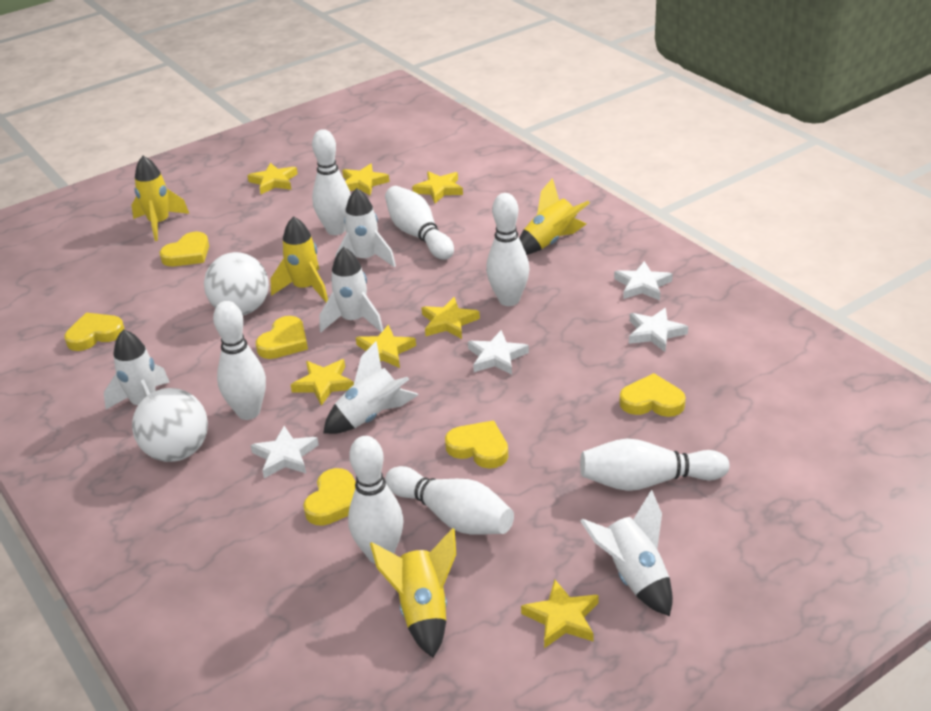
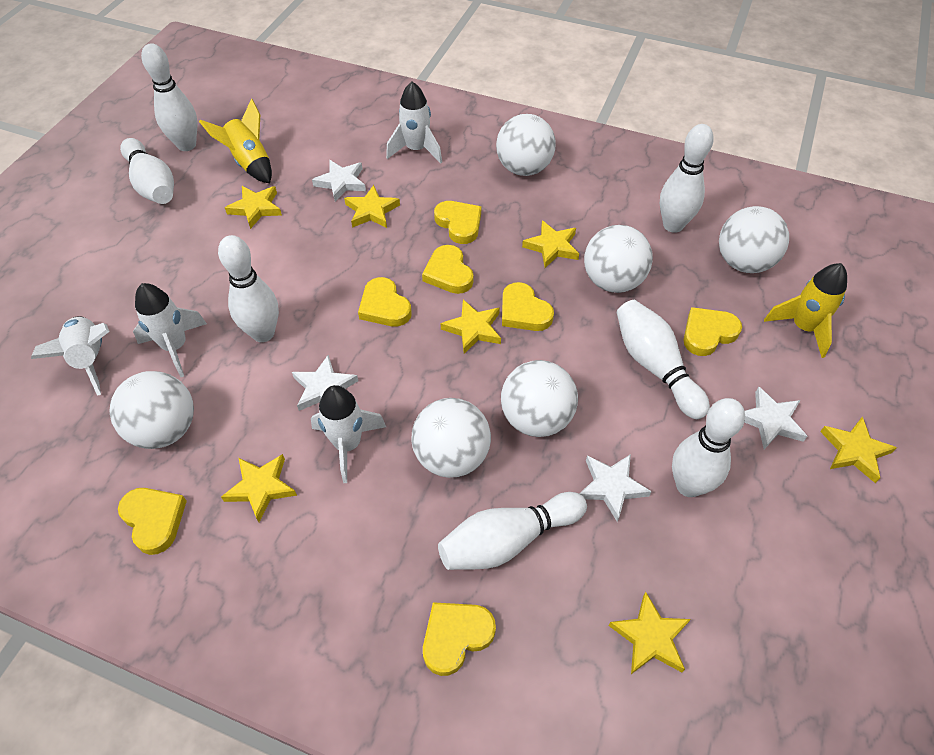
white ball: 2 -> 6
white rocket: 5 -> 4
yellow heart: 6 -> 7
yellow rocket: 4 -> 2

